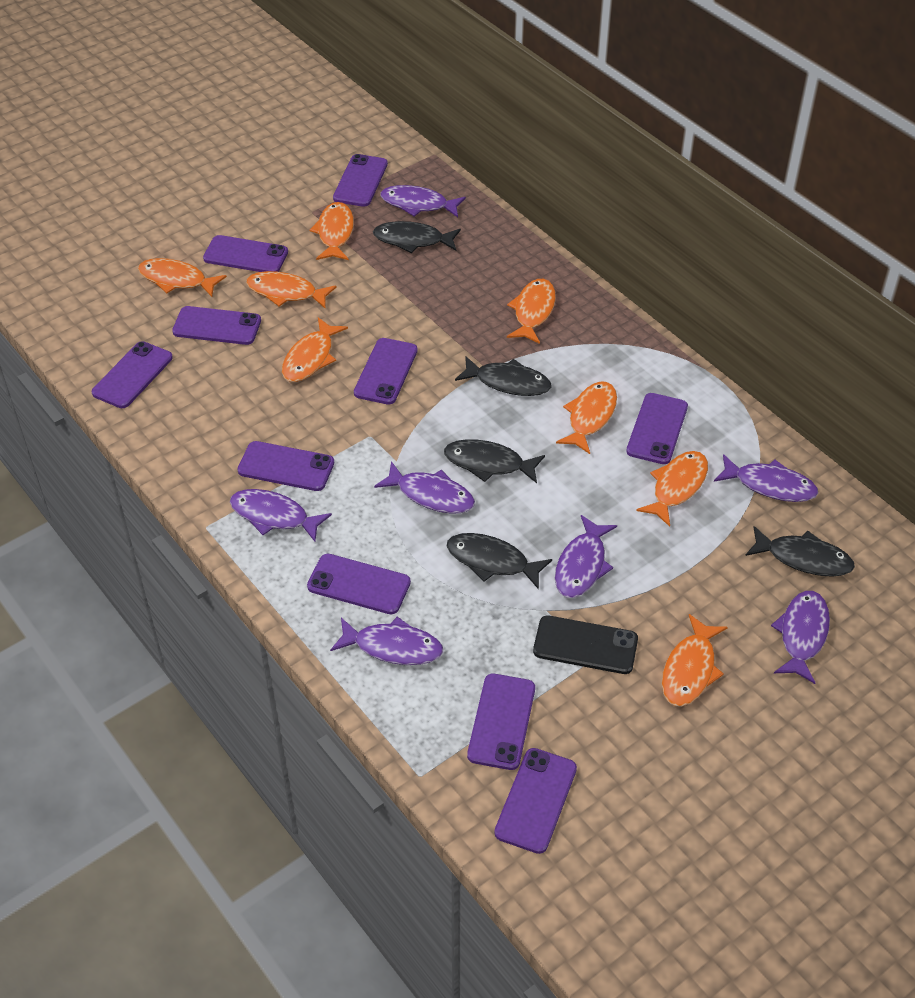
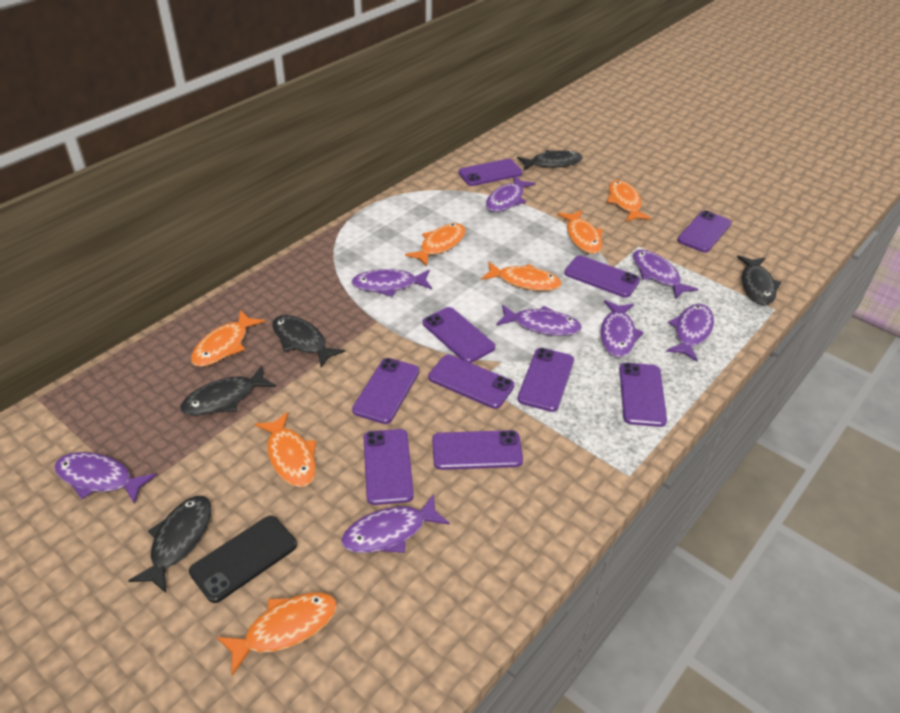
orange fish: 8 -> 7
purple fish: 7 -> 8

